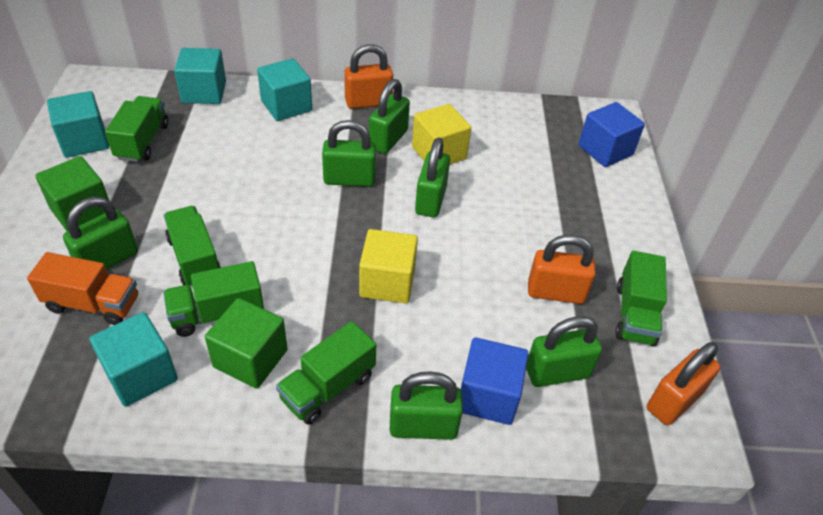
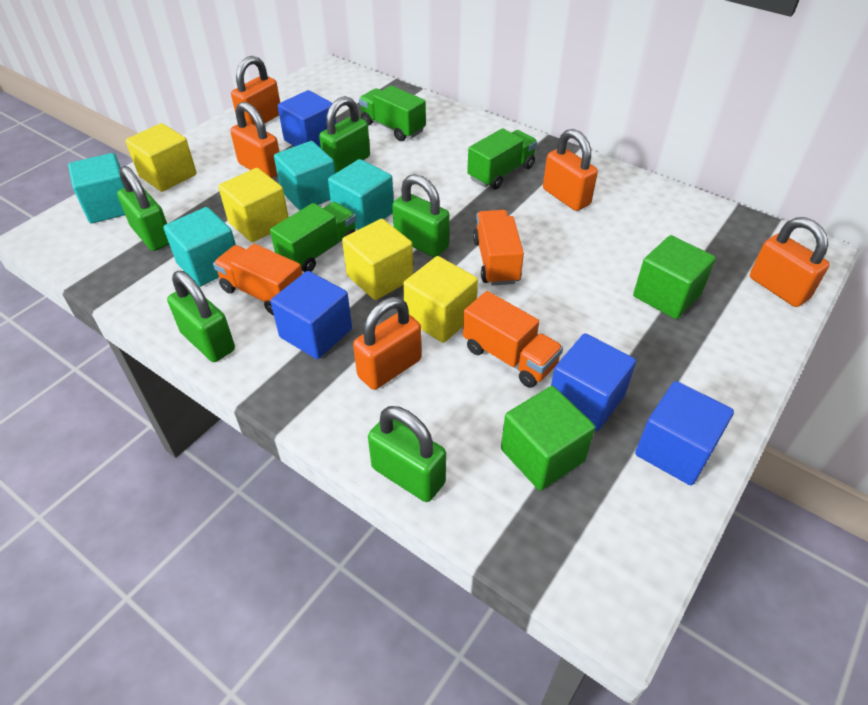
blue cube: 2 -> 4
green padlock: 6 -> 5
green truck: 5 -> 3
orange padlock: 3 -> 5
orange truck: 1 -> 3
yellow cube: 2 -> 4

